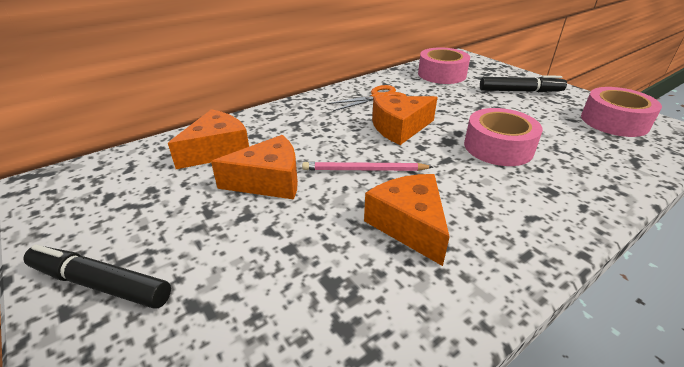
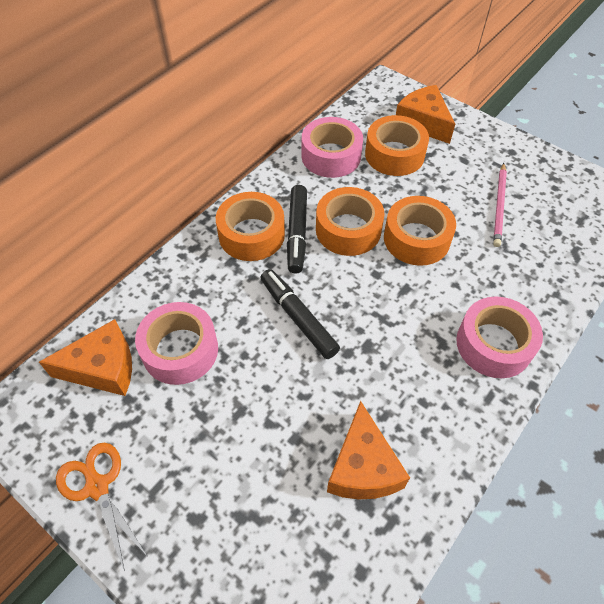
orange cheese: 4 -> 3
orange tape: 0 -> 4

